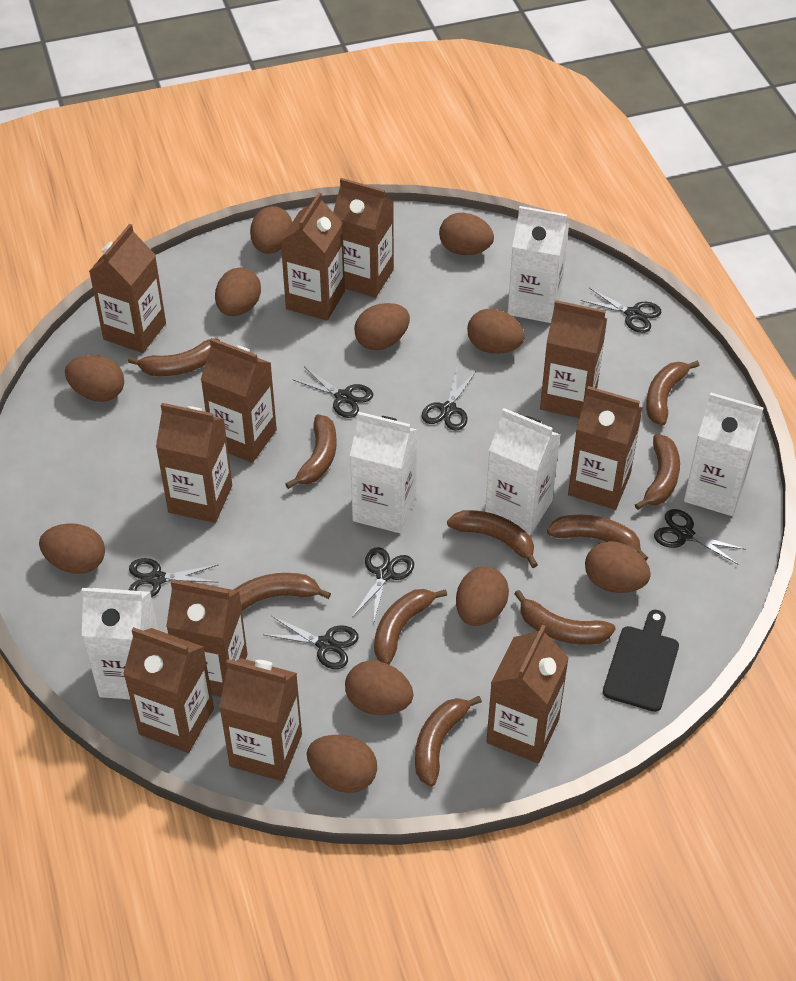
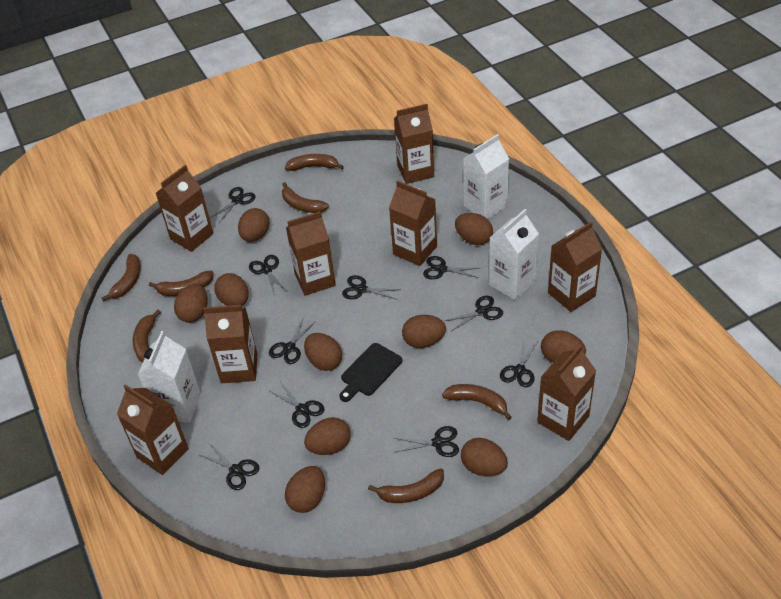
black scissors: 7 -> 10
brown banana: 10 -> 7
brown carton: 11 -> 8
brown egg: 11 -> 10
white carton: 5 -> 3

